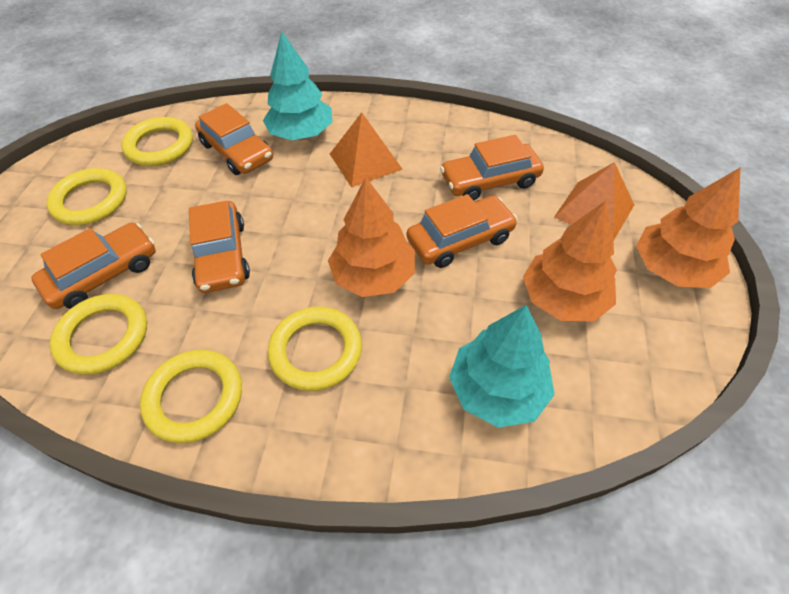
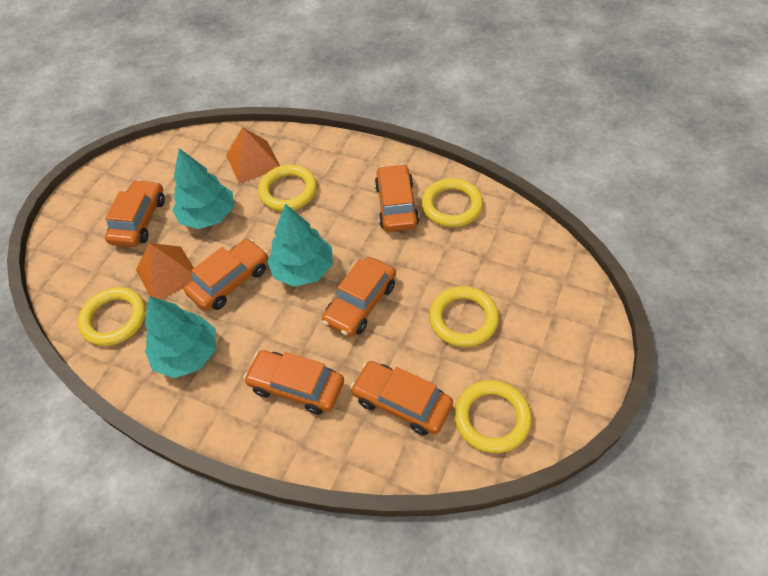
orange car: 5 -> 6
orange tree: 3 -> 0
turquoise tree: 2 -> 3

